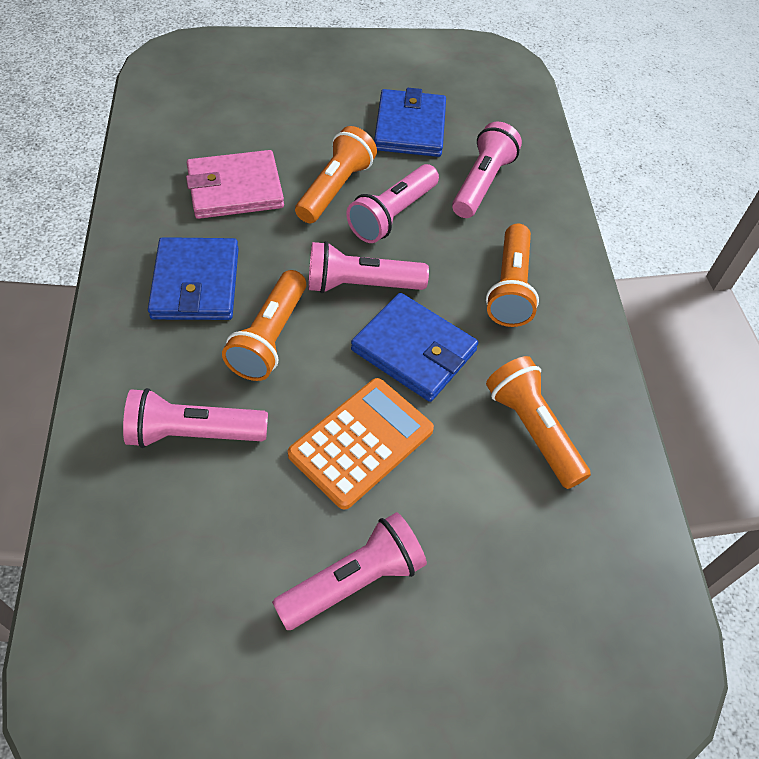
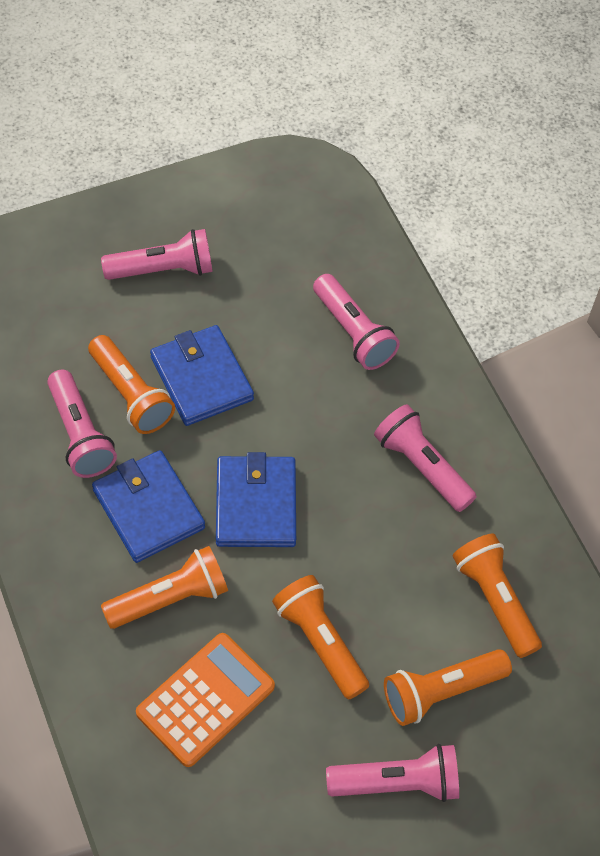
orange flashlight: 4 -> 5
pink wallet: 1 -> 0

